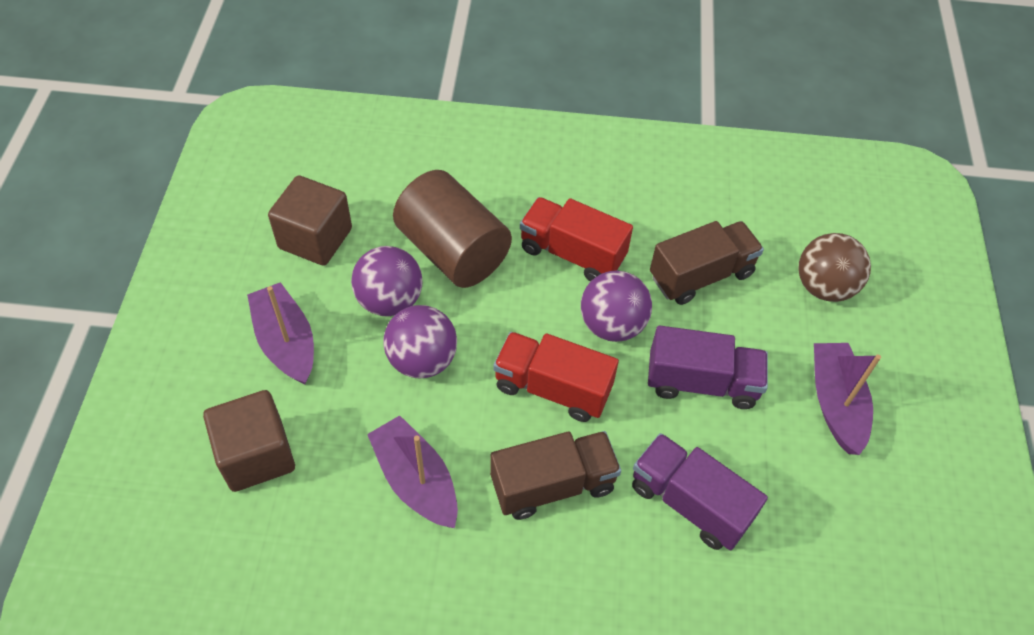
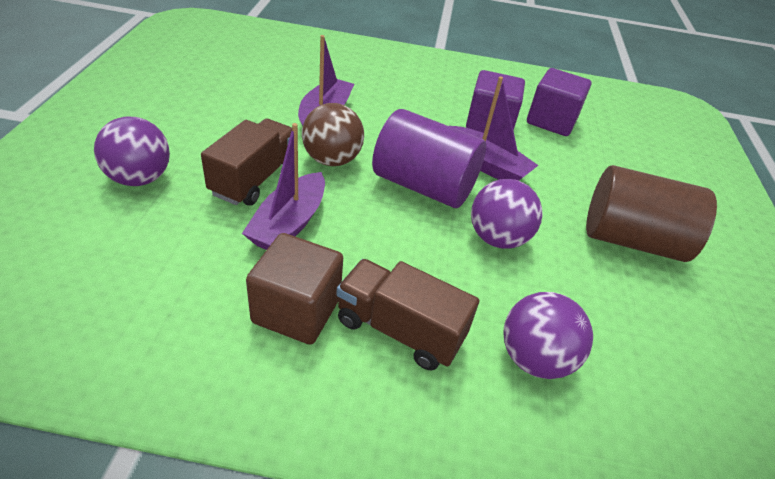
brown cube: 2 -> 1
purple cube: 0 -> 2
purple cylinder: 0 -> 1
purple truck: 2 -> 0
red truck: 2 -> 0

